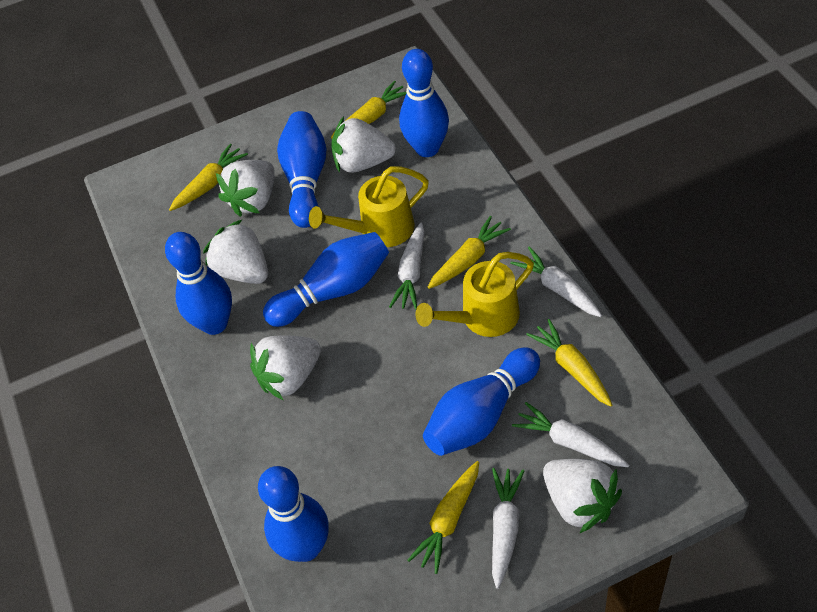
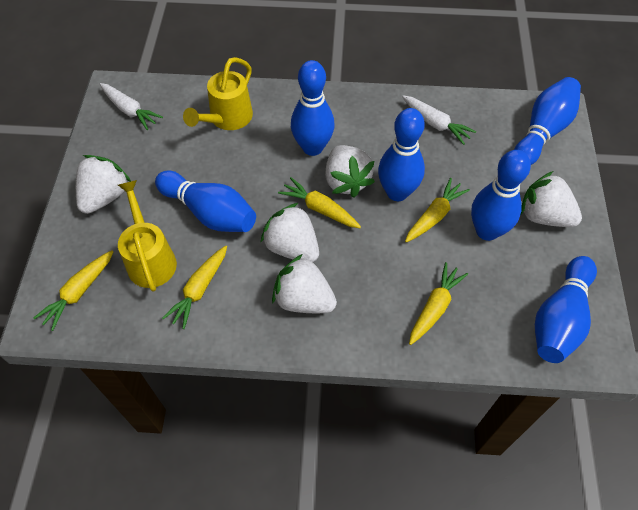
white carrot: 4 -> 2

